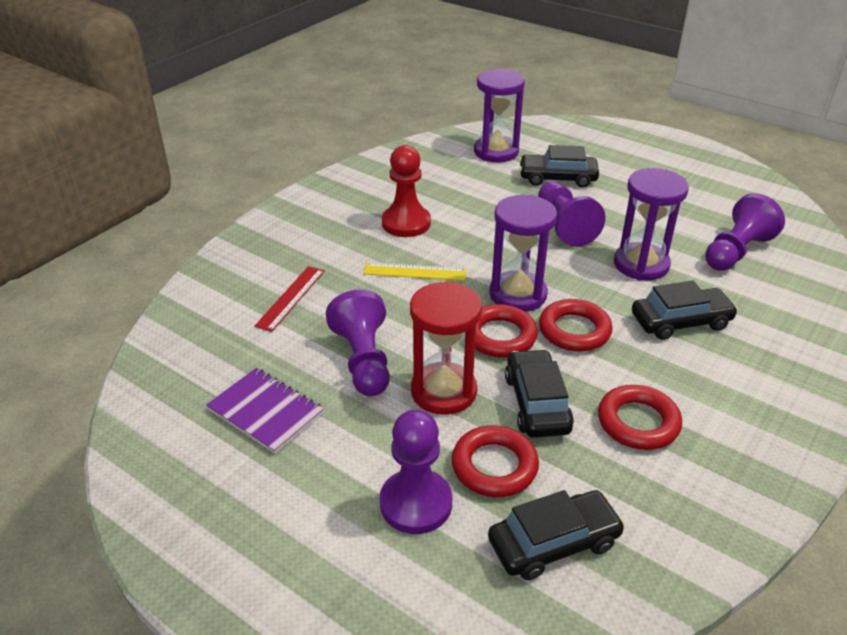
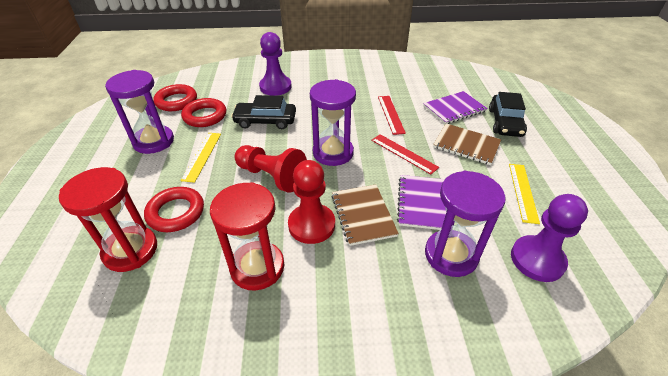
black car: 4 -> 2
brown notebook: 0 -> 2
purple notebook: 1 -> 2
purple pawn: 4 -> 2
red hourglass: 1 -> 2
red pawn: 1 -> 2
red ring: 4 -> 3
red ruler: 1 -> 2
yellow ruler: 1 -> 2

